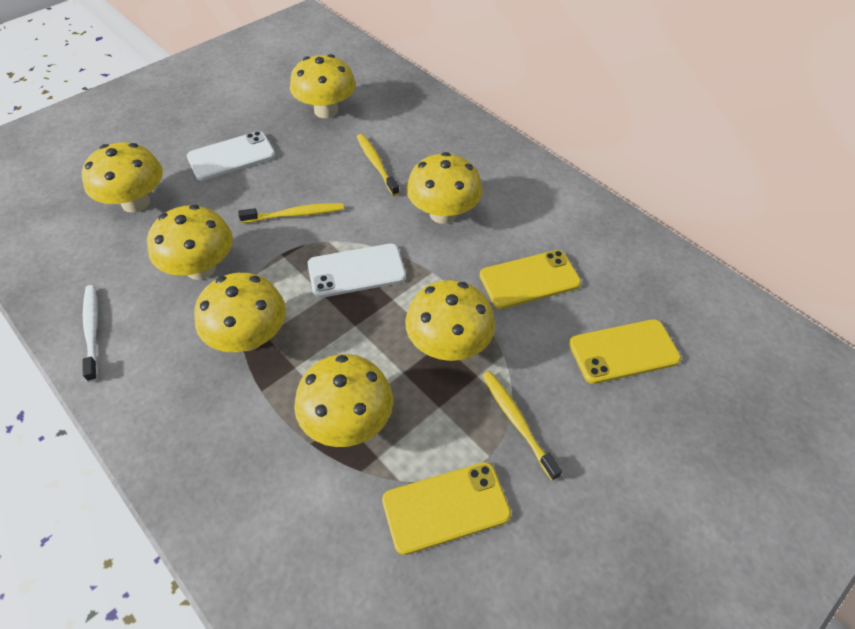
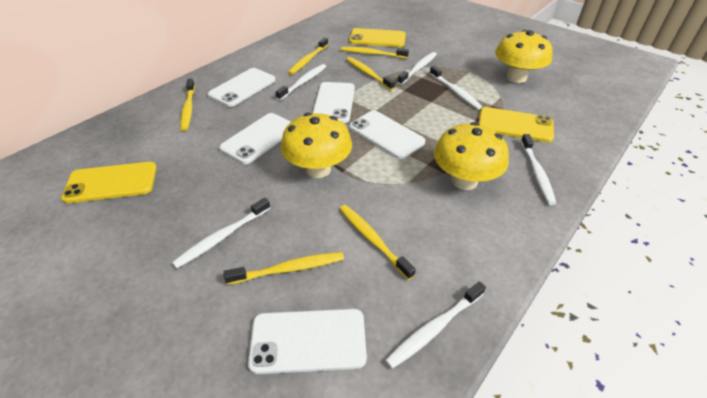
white phone: 2 -> 5
white toothbrush: 1 -> 6
yellow mushroom: 7 -> 3
yellow toothbrush: 3 -> 6

